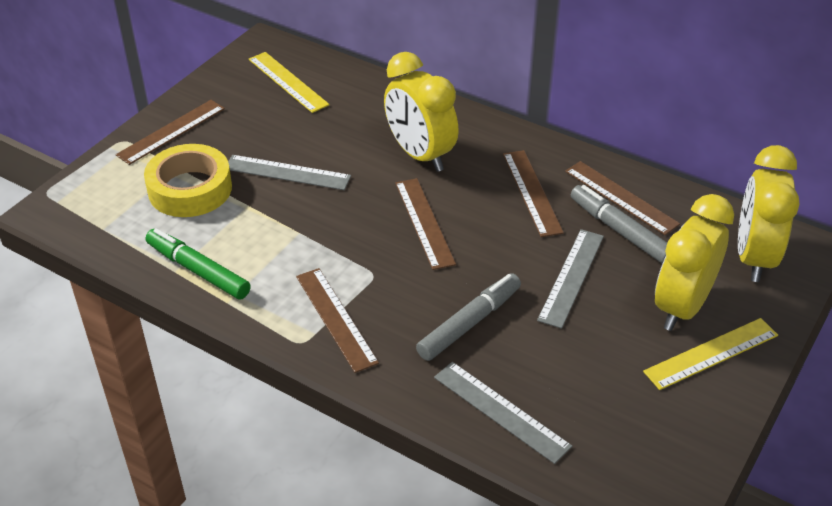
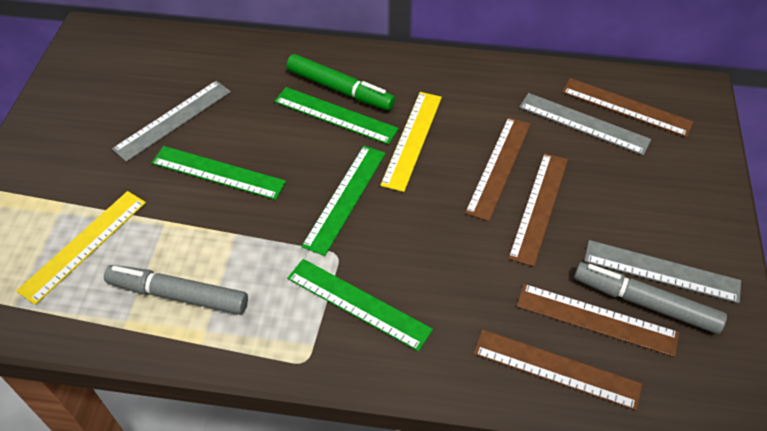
green ruler: 0 -> 4
yellow clock: 3 -> 0
yellow tape: 1 -> 0

